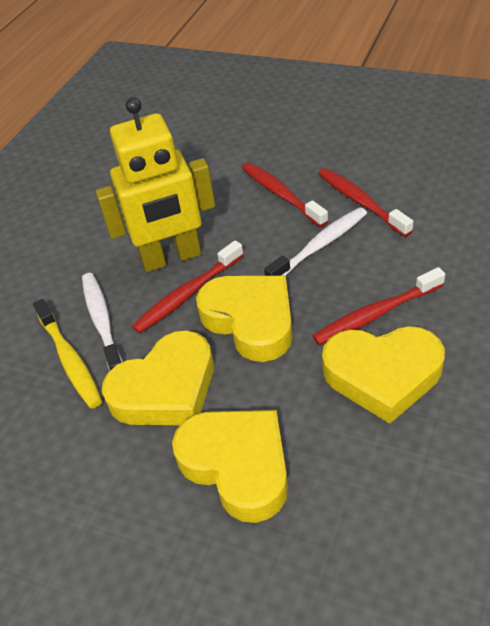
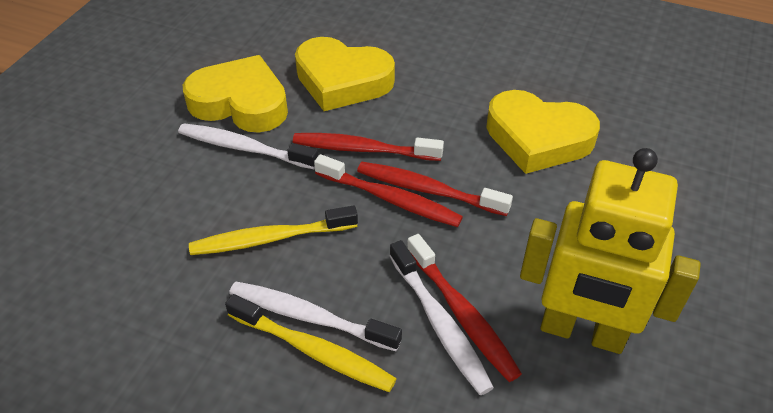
white toothbrush: 2 -> 3
yellow heart: 4 -> 3
yellow toothbrush: 1 -> 2

